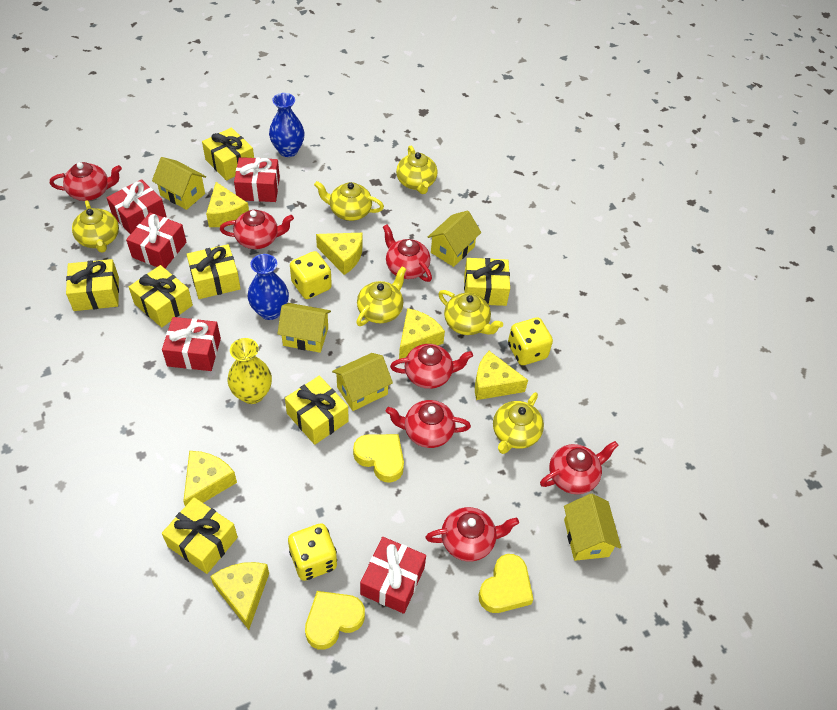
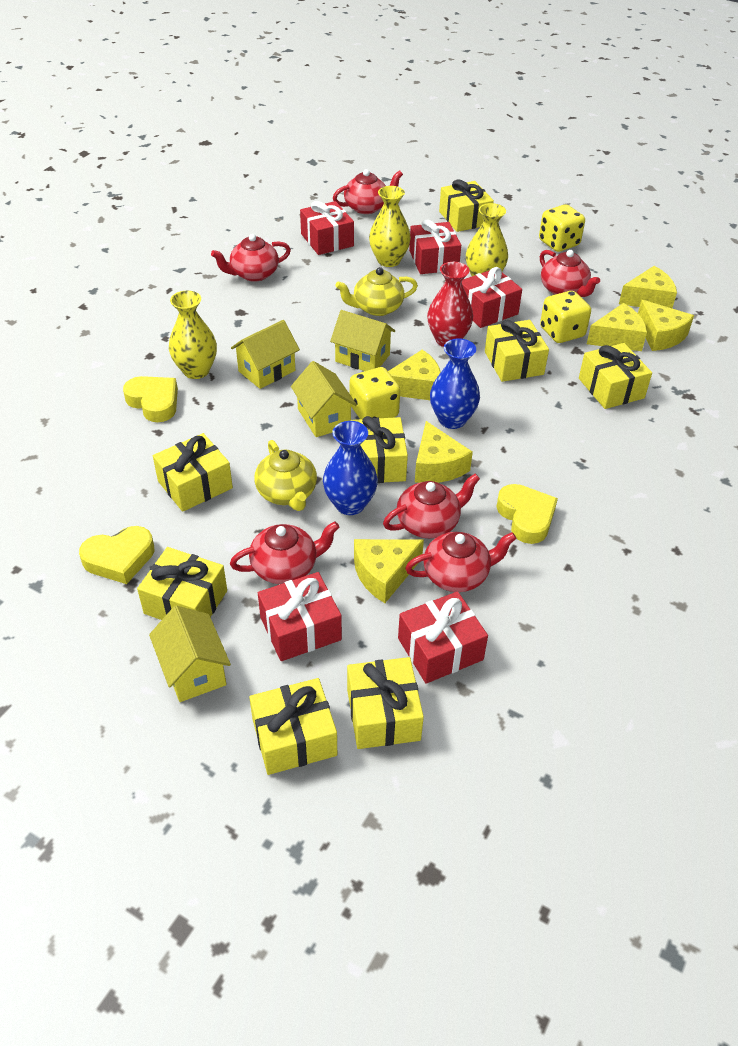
red teapot: 7 -> 6
red vase: 0 -> 1
yellow gift: 7 -> 8
yellow house: 5 -> 4
yellow teapot: 6 -> 2
yellow vase: 1 -> 3

